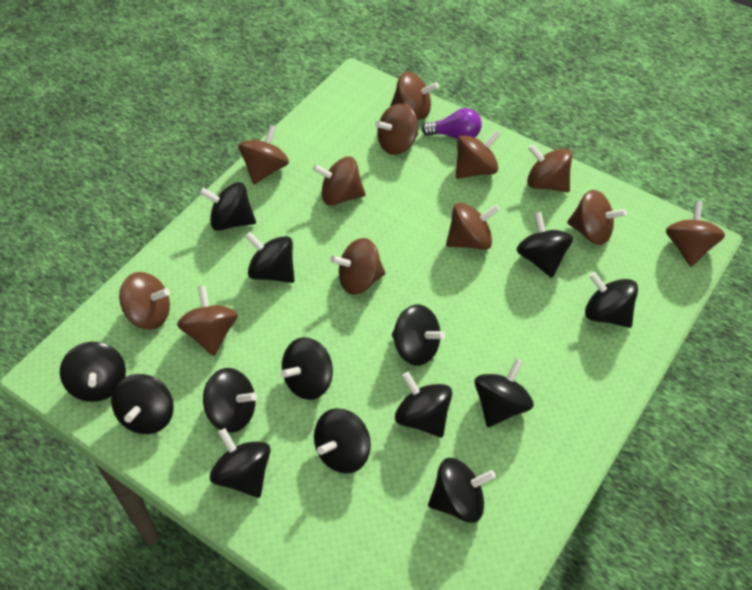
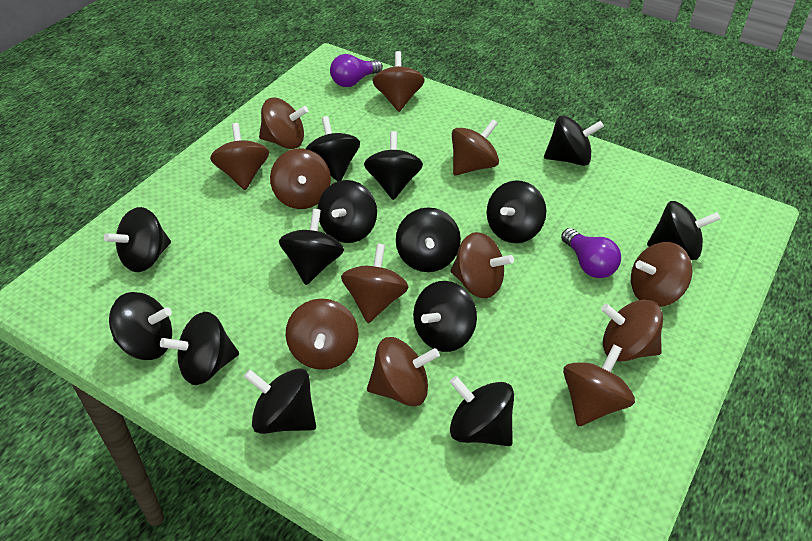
purple light bulb: 1 -> 2

